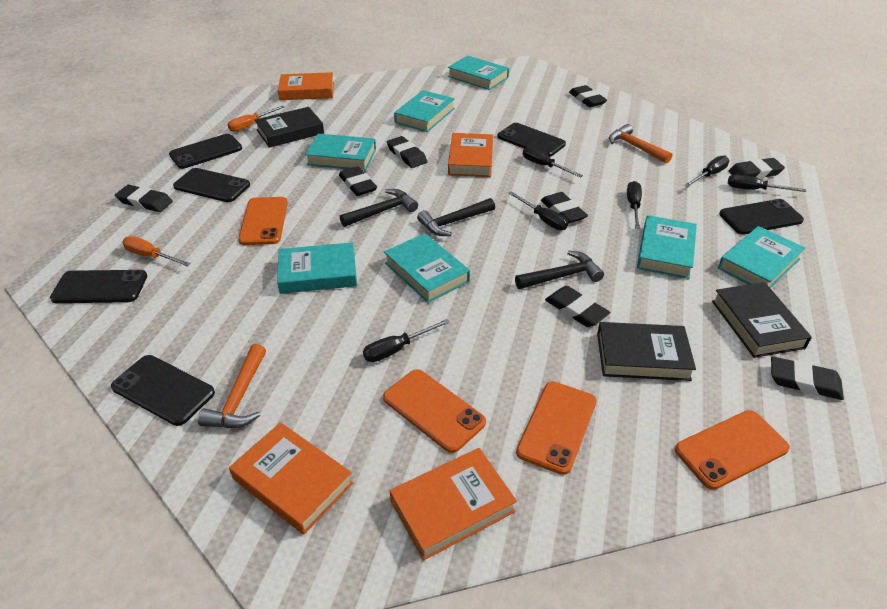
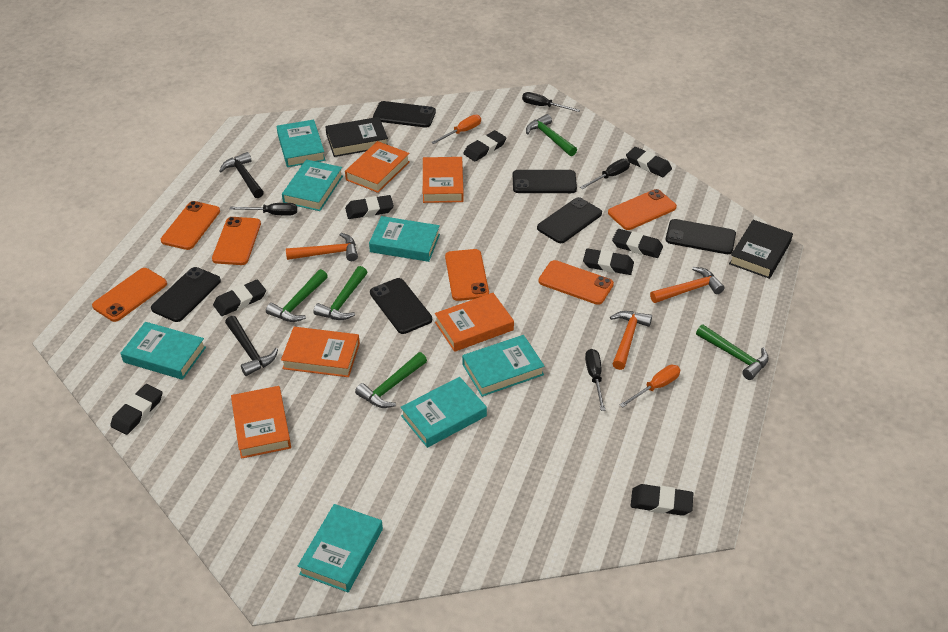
black book: 3 -> 2
black hammer: 3 -> 2
black screwdriver: 6 -> 4
green hammer: 0 -> 5
orange book: 4 -> 5
orange hammer: 2 -> 3
orange phone: 4 -> 6

